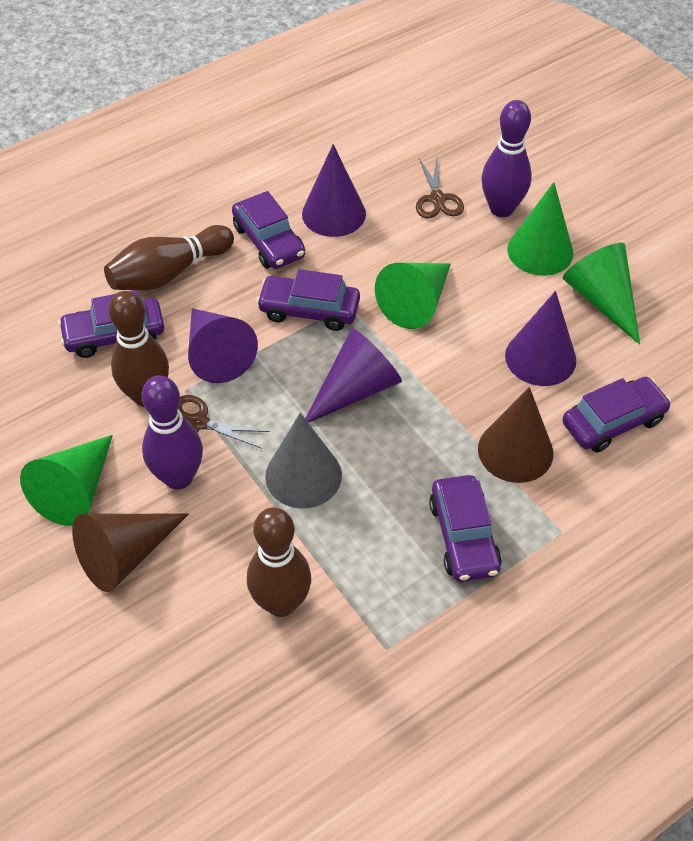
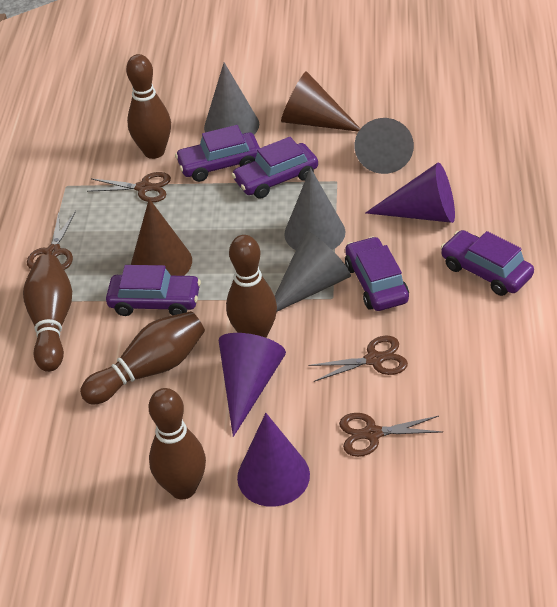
brown bowling pin: 3 -> 5
brown scissors: 2 -> 4
green cone: 4 -> 0
grey cone: 1 -> 4
purple bowling pin: 2 -> 0
purple cone: 4 -> 3

